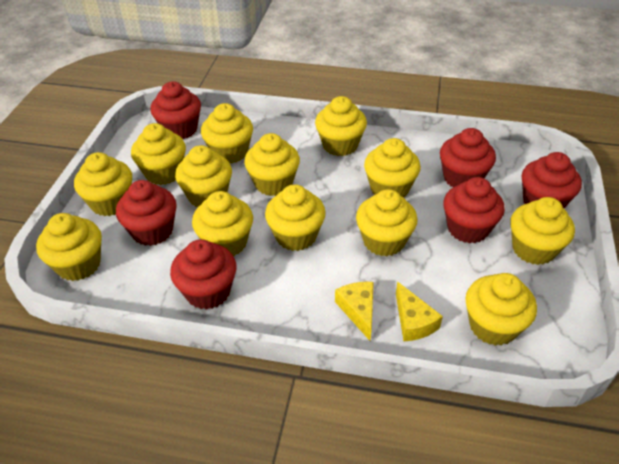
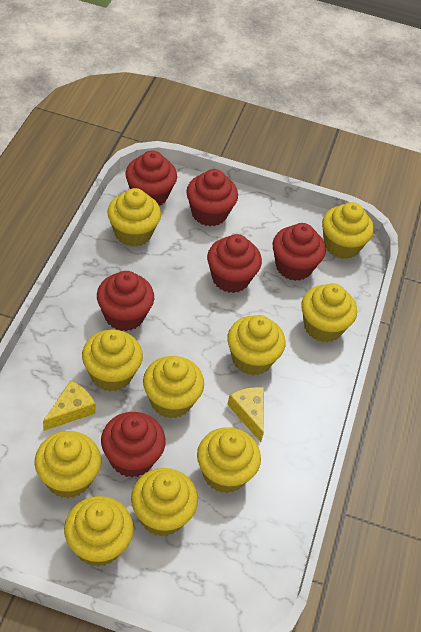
yellow cupcake: 13 -> 10

